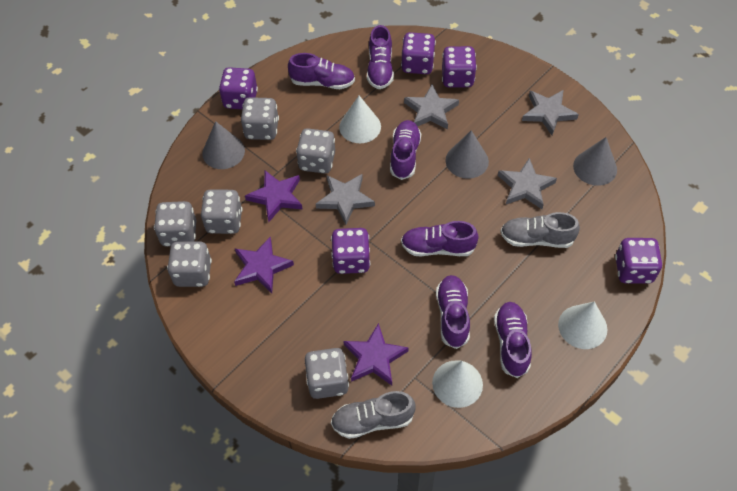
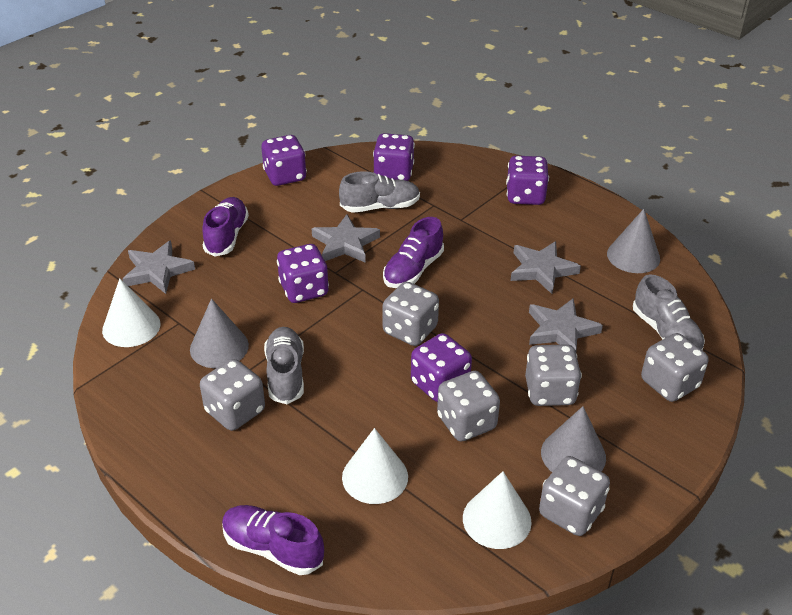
grey shoe: 2 -> 3
purple shoe: 6 -> 3
purple star: 3 -> 0

